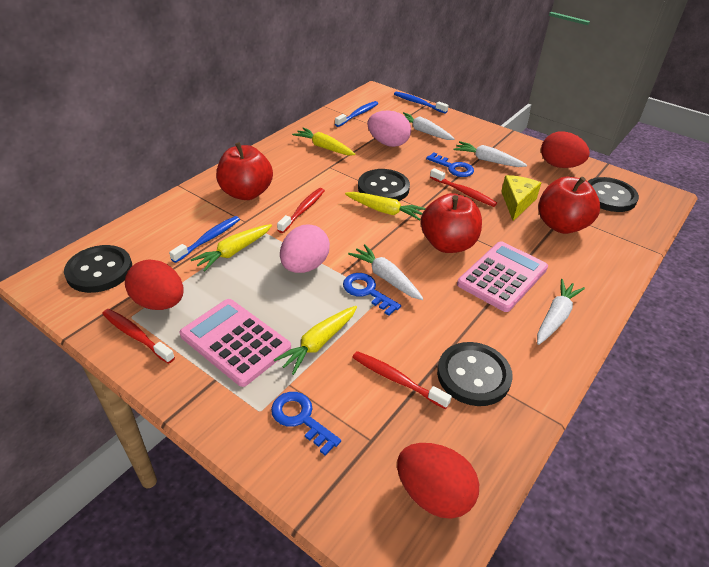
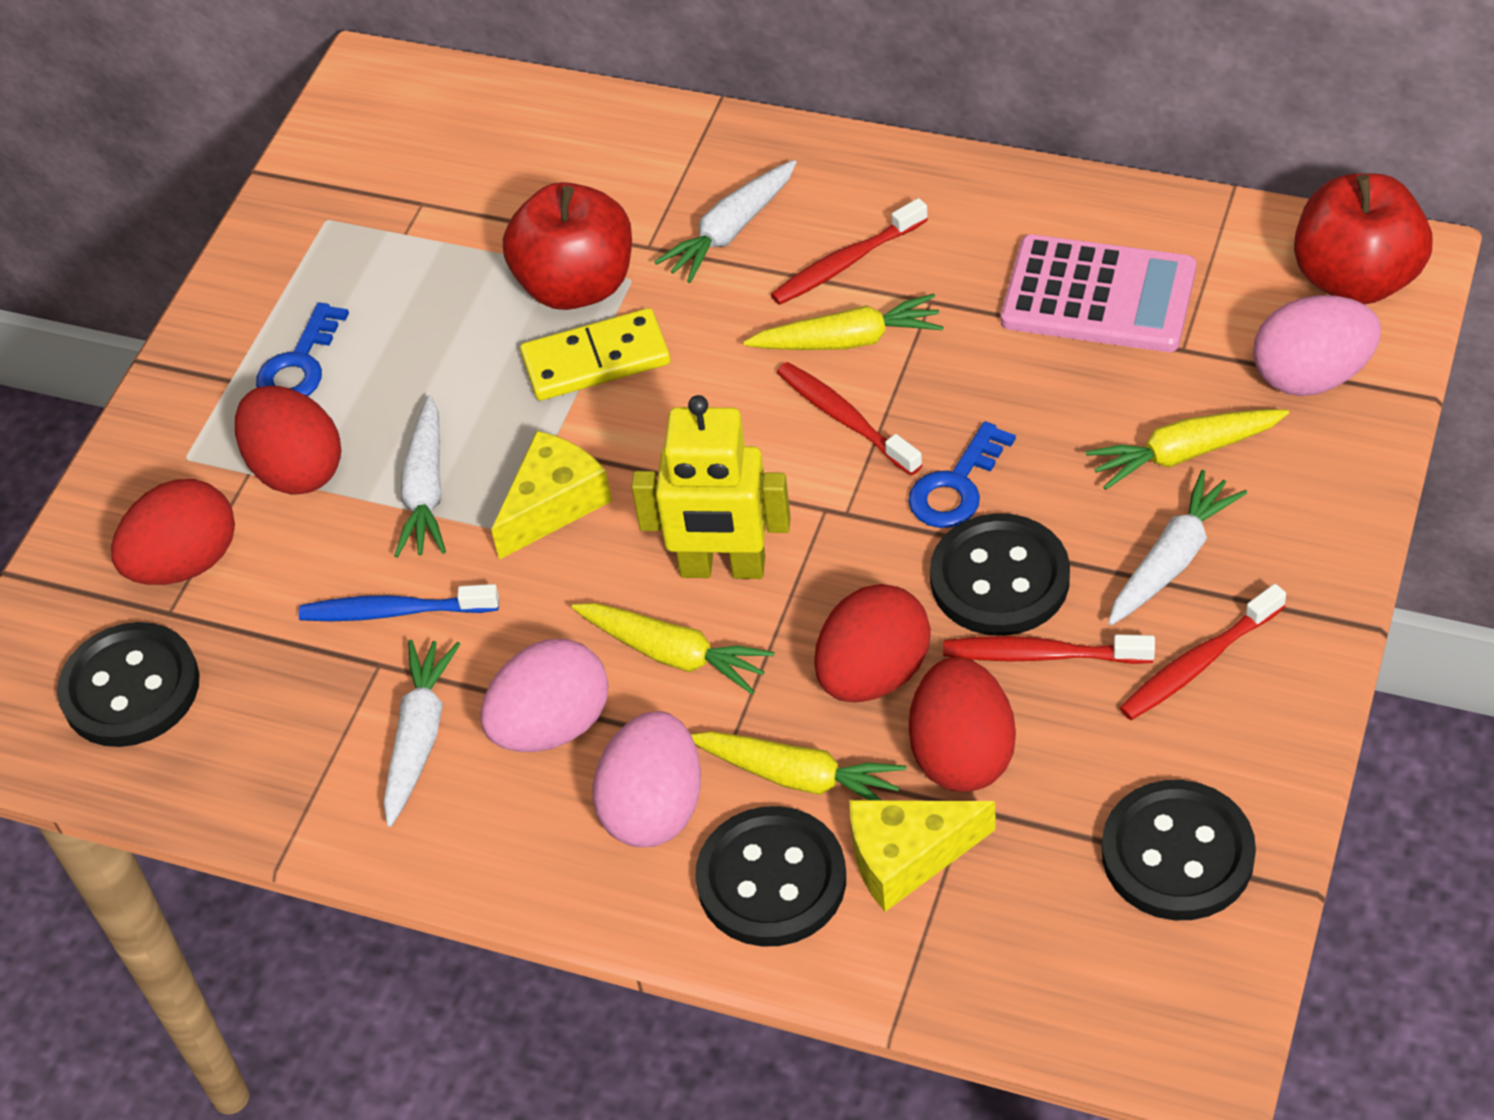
blue key: 3 -> 2
blue toothbrush: 3 -> 1
pink calculator: 2 -> 1
pink egg: 2 -> 3
red apple: 3 -> 2
red egg: 3 -> 4
yellow cheese: 1 -> 2
yellow domino: 0 -> 1
yellow robot: 0 -> 1

